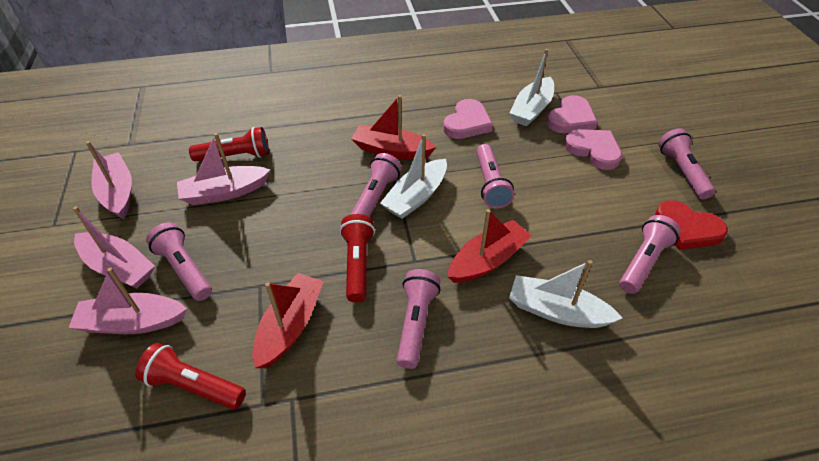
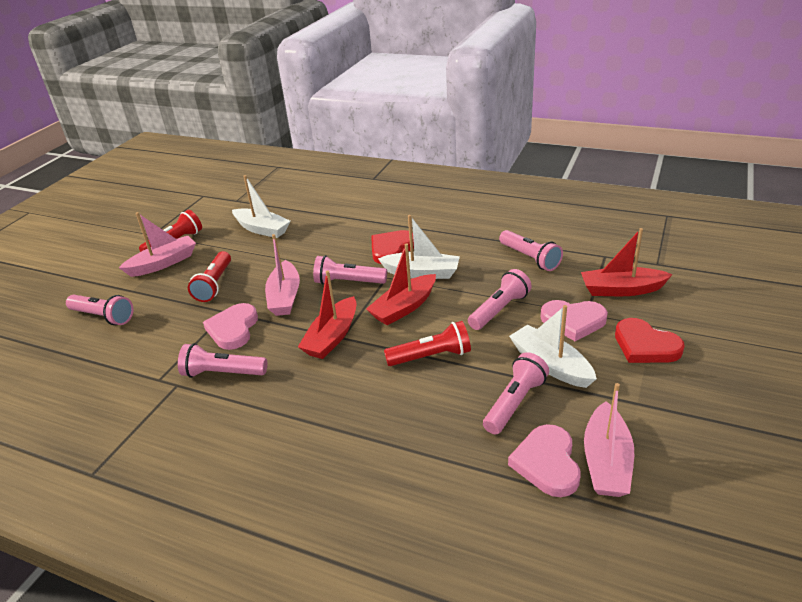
pink boat: 4 -> 3
red heart: 1 -> 2

